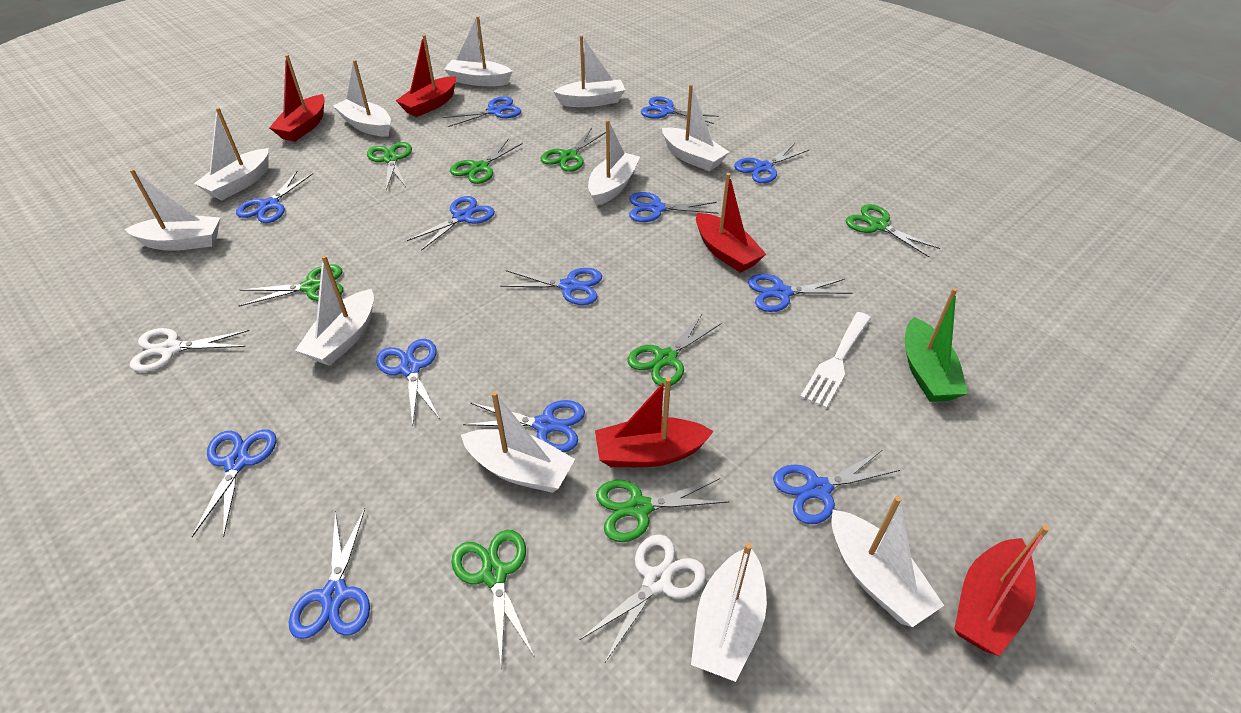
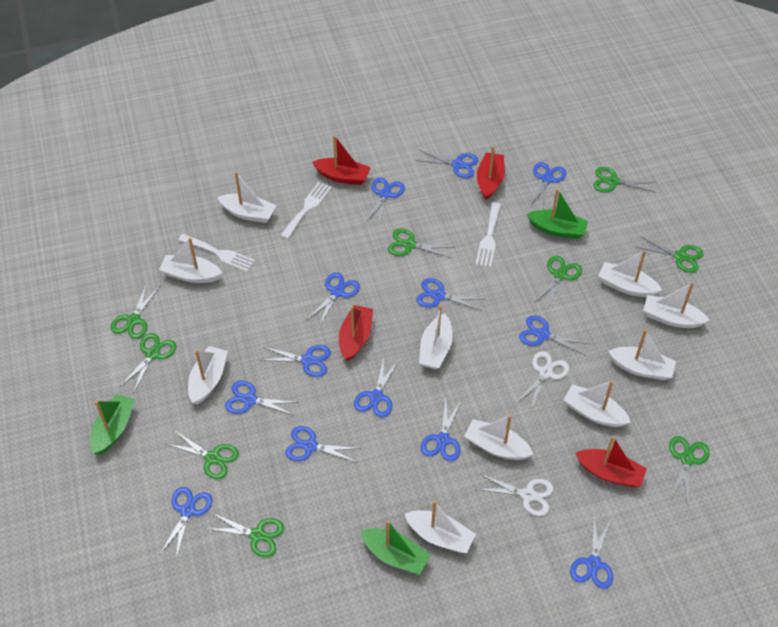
green boat: 1 -> 3
green scissors: 8 -> 9
red boat: 5 -> 4
white boat: 11 -> 10
white fork: 1 -> 3

